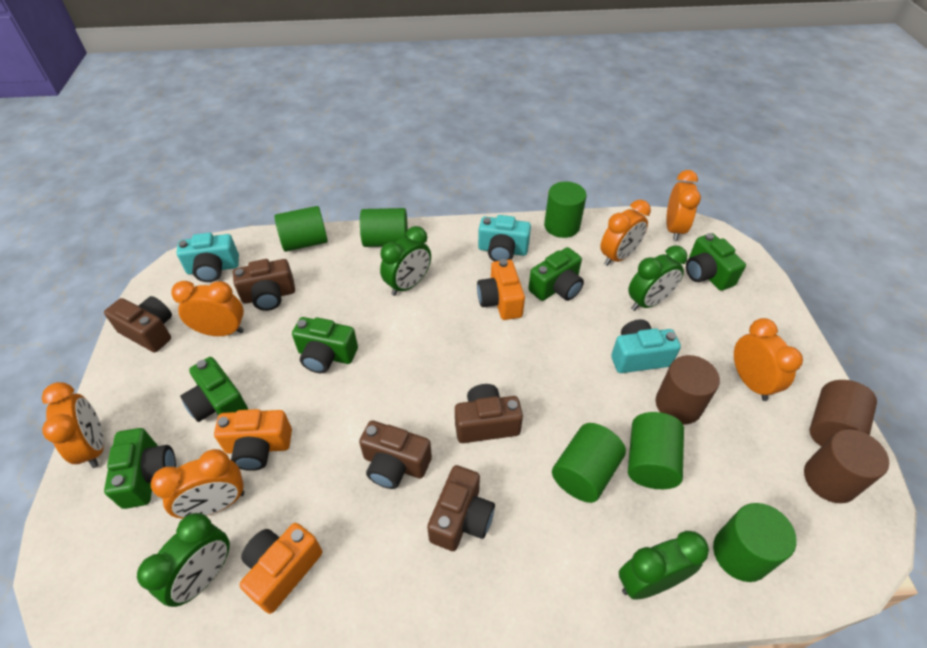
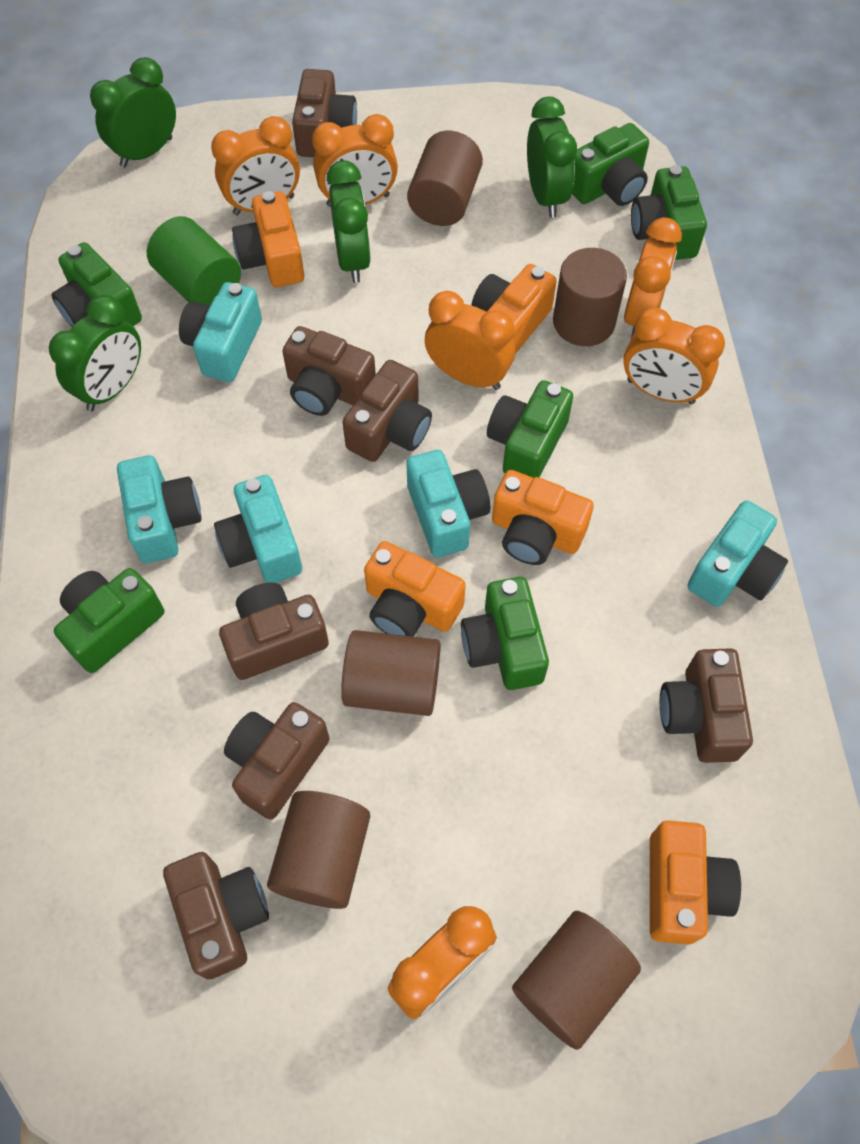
brown camera: 5 -> 7
brown cylinder: 3 -> 5
green camera: 5 -> 6
green cylinder: 6 -> 1
orange camera: 3 -> 5
turquoise camera: 3 -> 5

